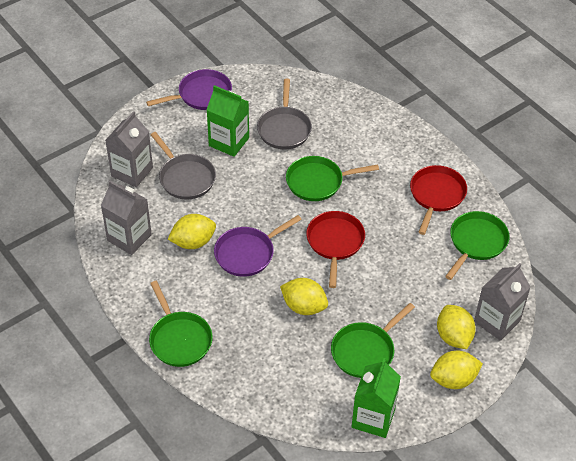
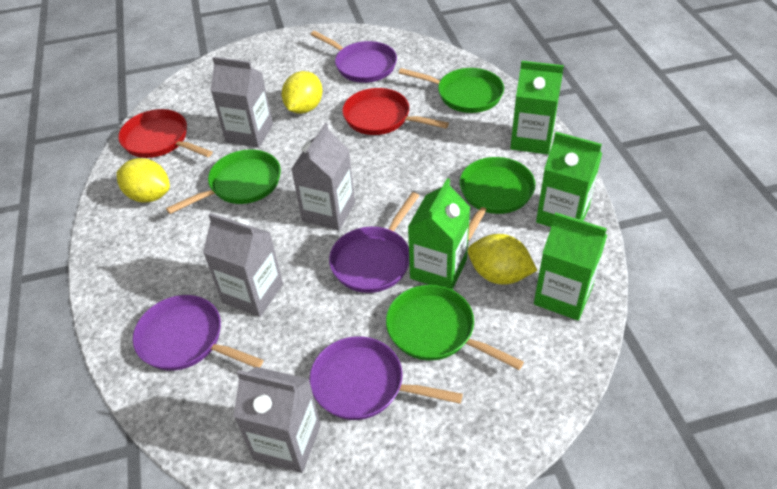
green carton: 2 -> 4
grey carton: 3 -> 4
grey pan: 2 -> 0
purple pan: 2 -> 4
yellow lemon: 4 -> 3

